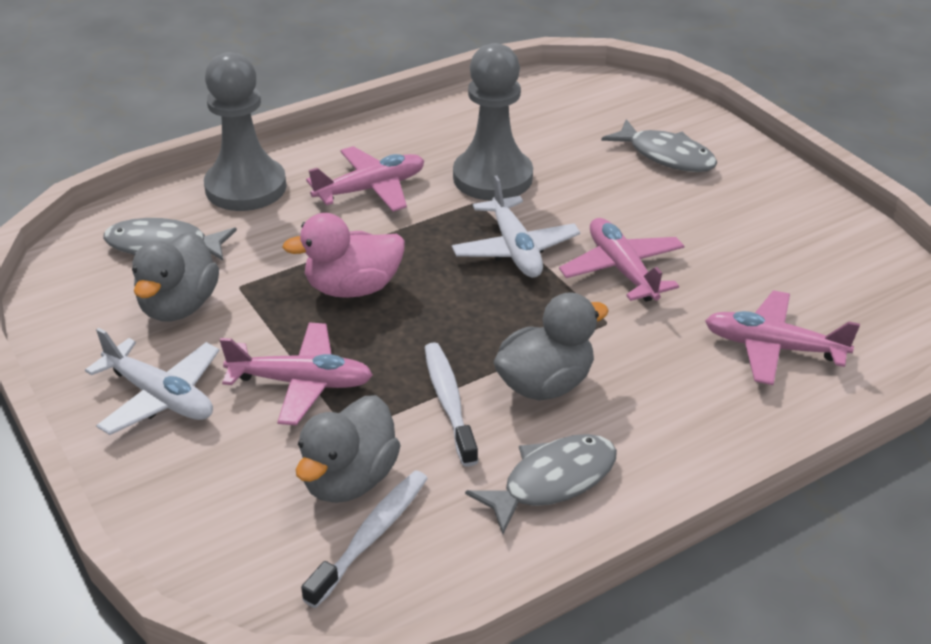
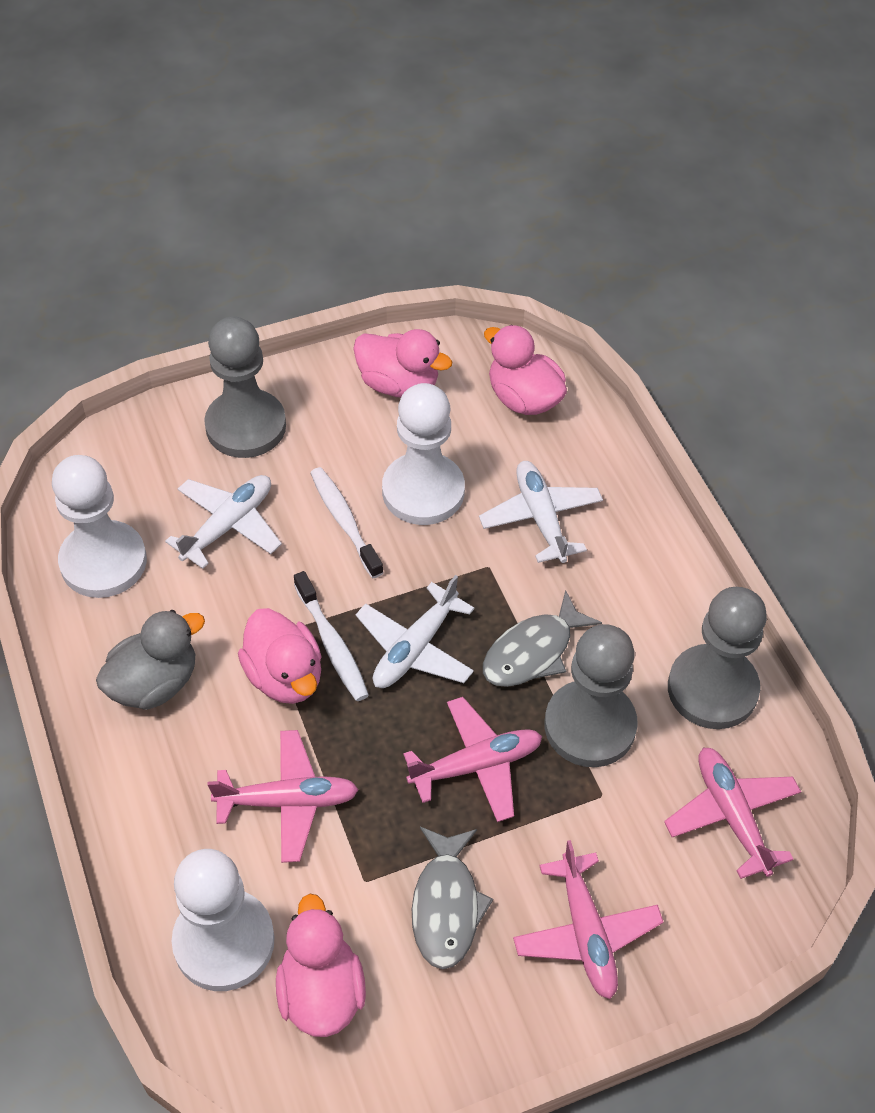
grey duck: 3 -> 1
grey fish: 3 -> 2
grey pawn: 2 -> 3
pink duck: 1 -> 4
white pawn: 0 -> 3
white plane: 2 -> 3

